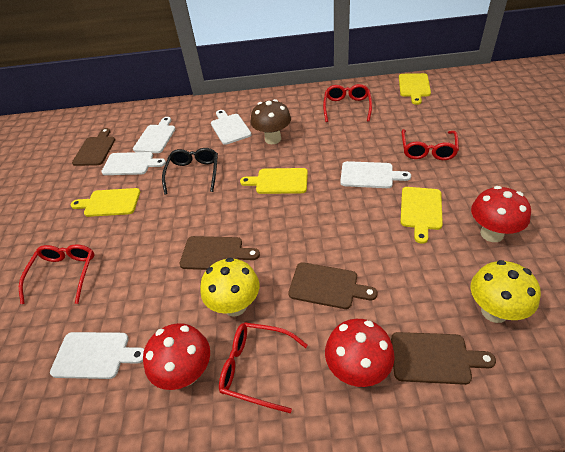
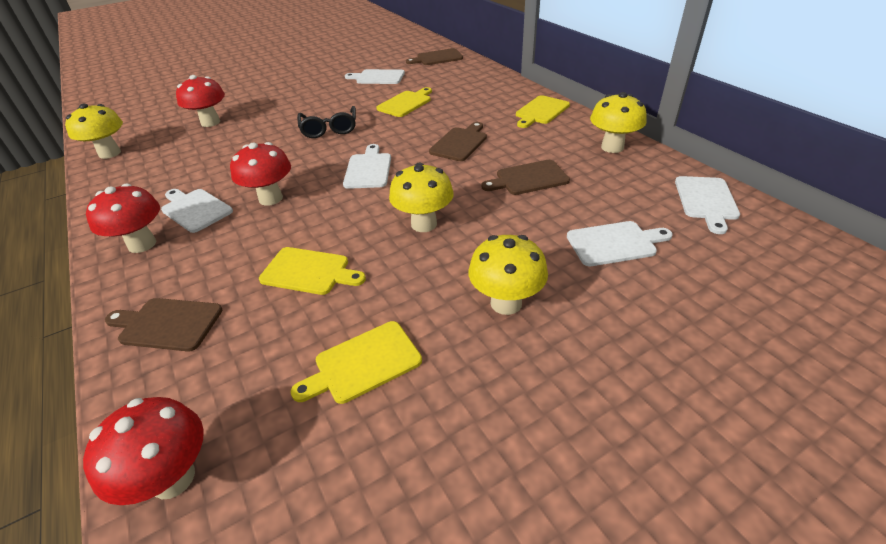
brown mushroom: 1 -> 0
red glasses: 4 -> 0
red mushroom: 3 -> 4
yellow mushroom: 2 -> 4

